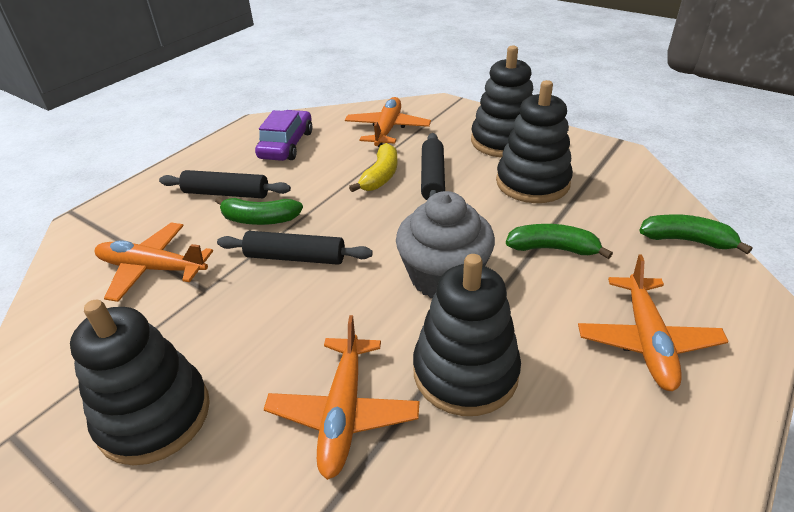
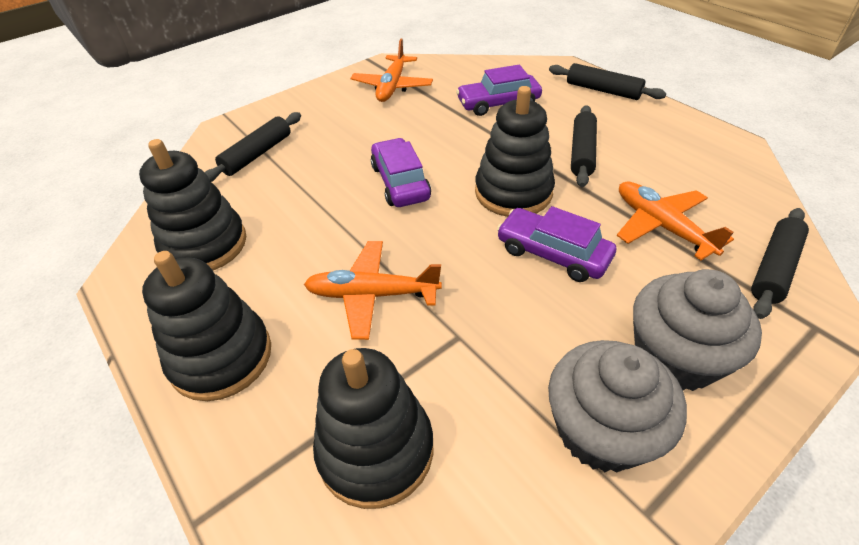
black rolling pin: 3 -> 4
green banana: 3 -> 0
grey cupcake: 1 -> 2
orange plane: 4 -> 3
purple car: 1 -> 3
yellow banana: 1 -> 0

